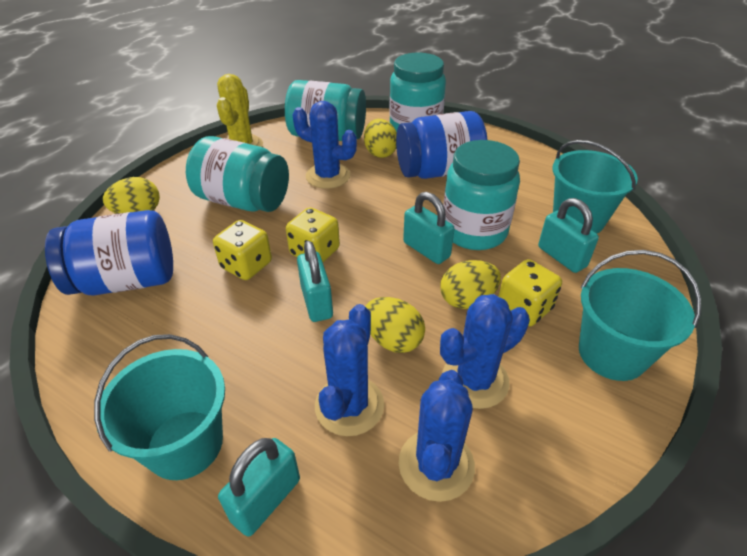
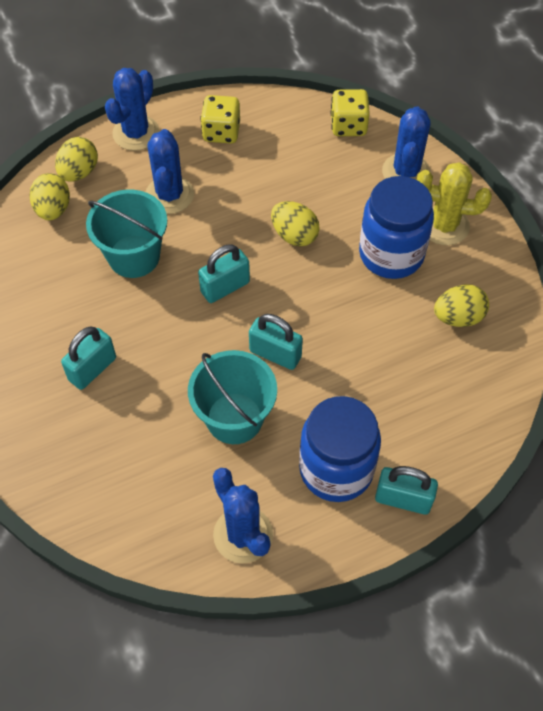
turquoise bucket: 3 -> 2
turquoise jar: 4 -> 0
yellow dice: 3 -> 2

